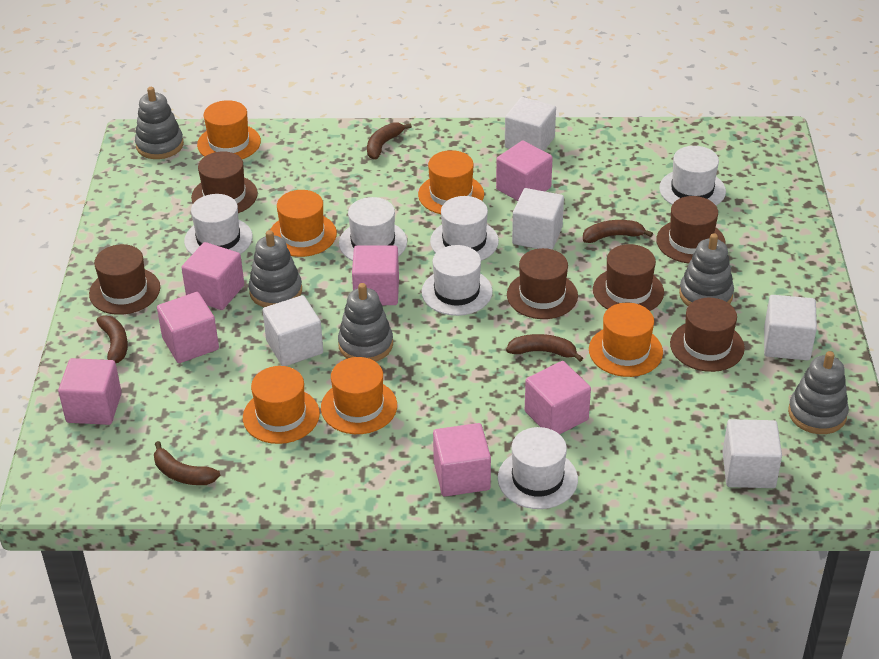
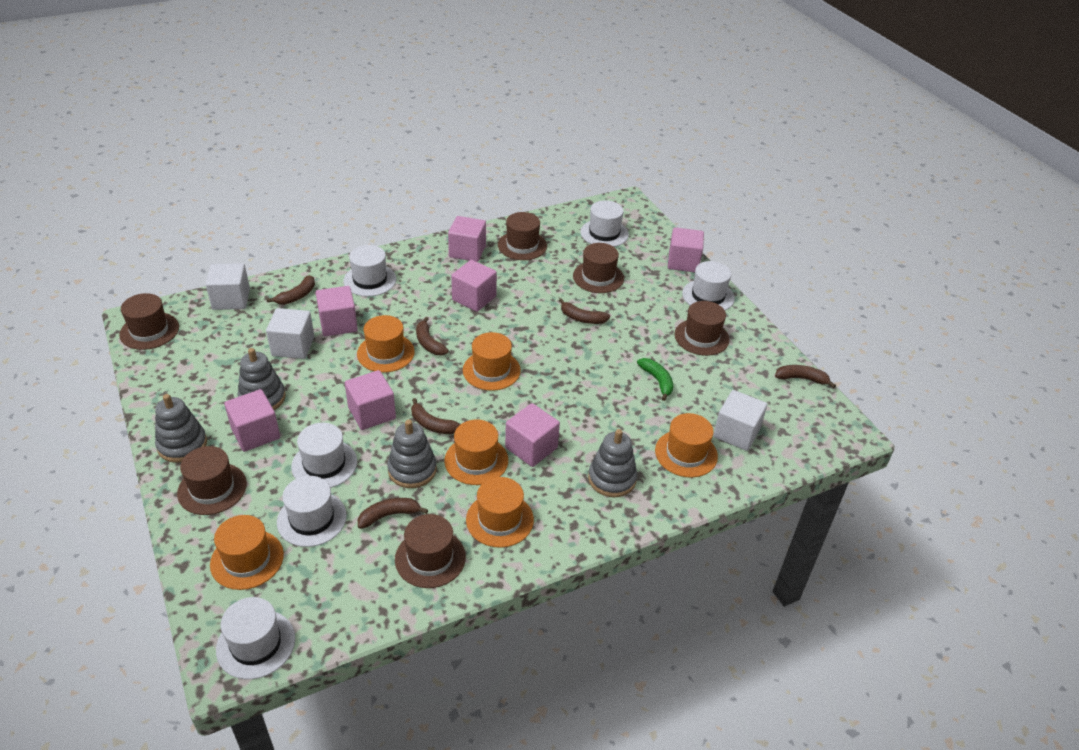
brown banana: 5 -> 6
green banana: 0 -> 1
grey stacking toy: 5 -> 4
white cube: 5 -> 3

